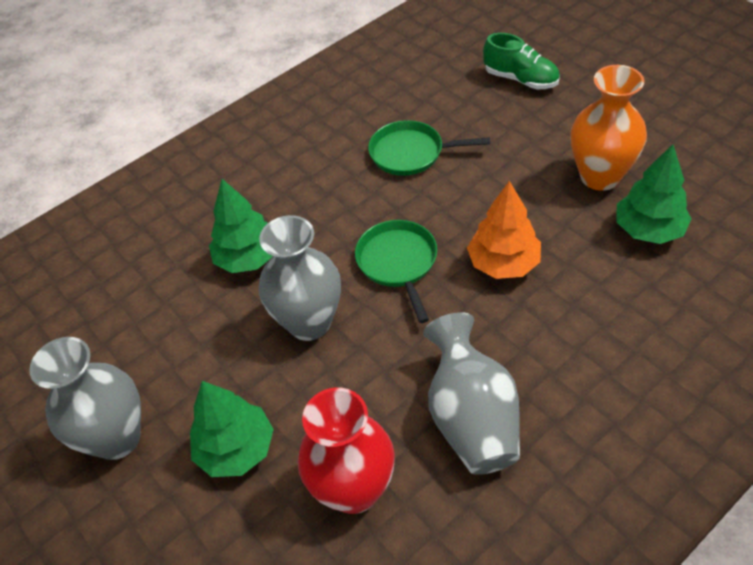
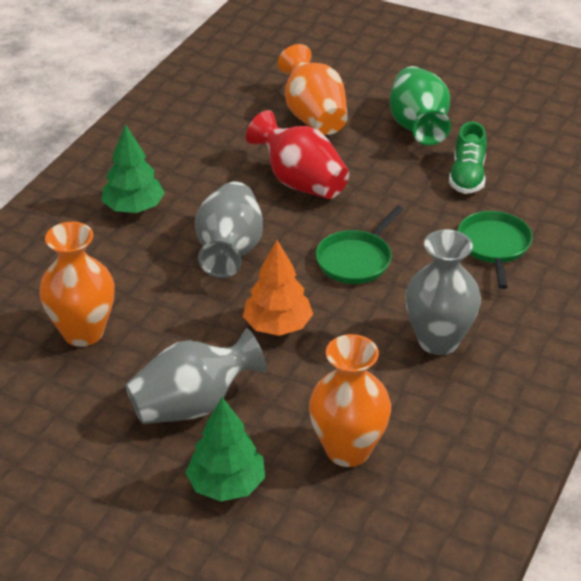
green tree: 3 -> 2
green vase: 0 -> 1
orange vase: 1 -> 3

